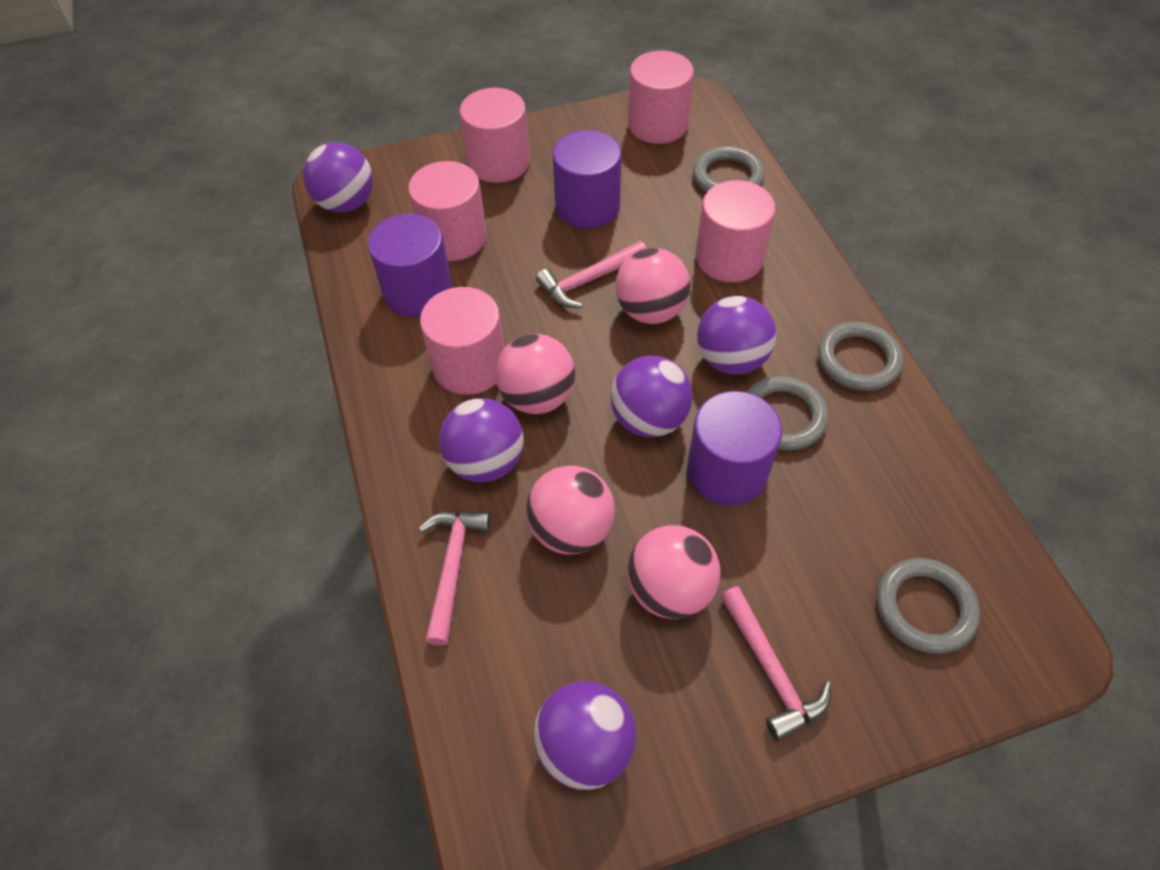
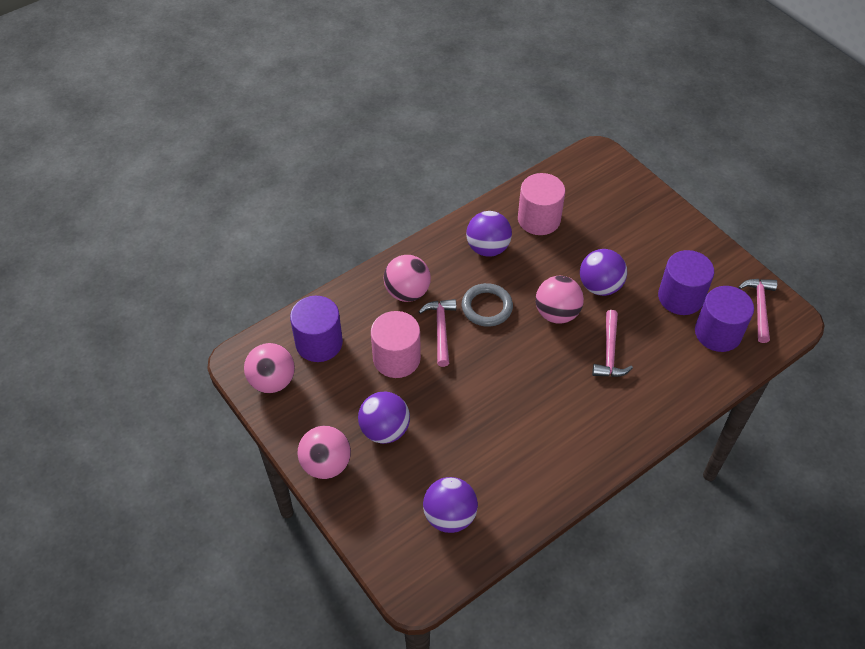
grey ring: 4 -> 1
pink cylinder: 5 -> 2
purple ball: 5 -> 4

